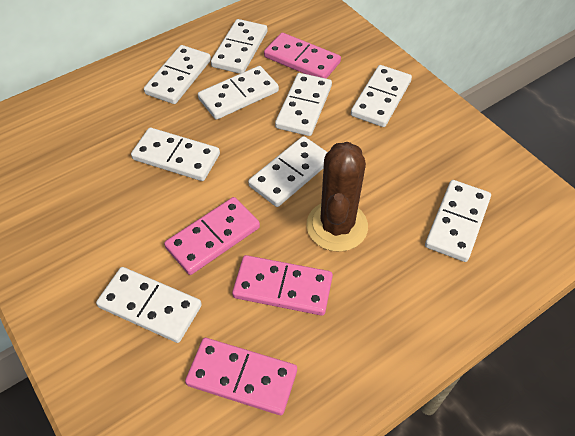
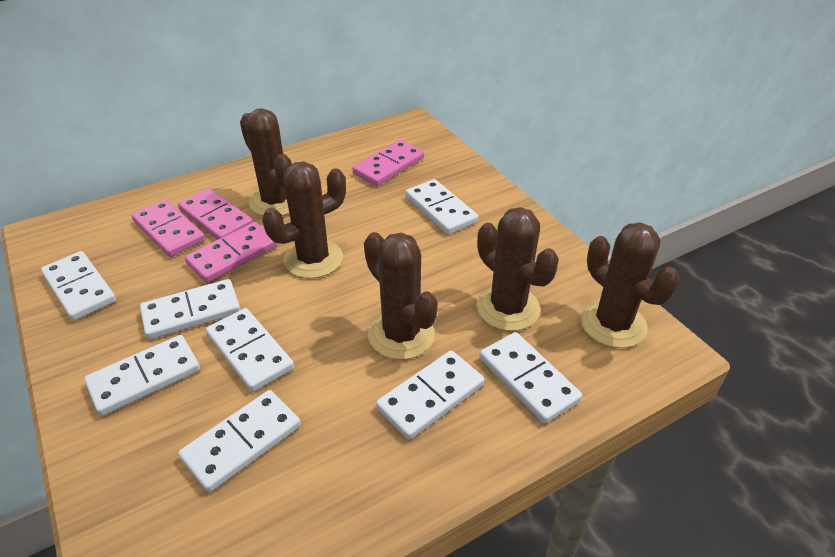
brown cactus: 1 -> 5
white domino: 9 -> 8

